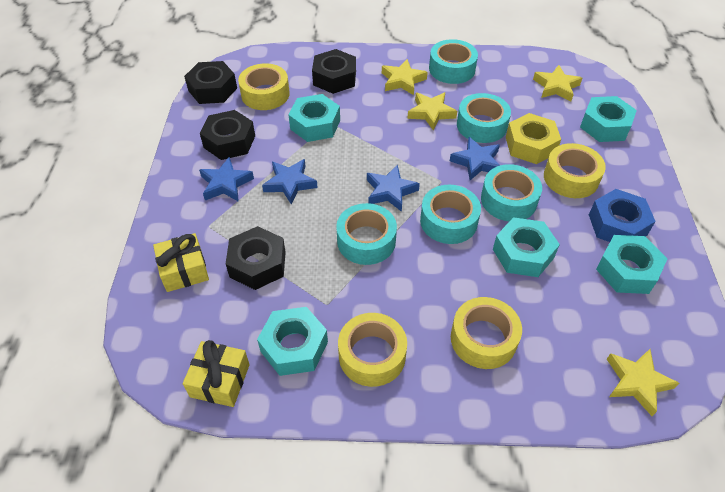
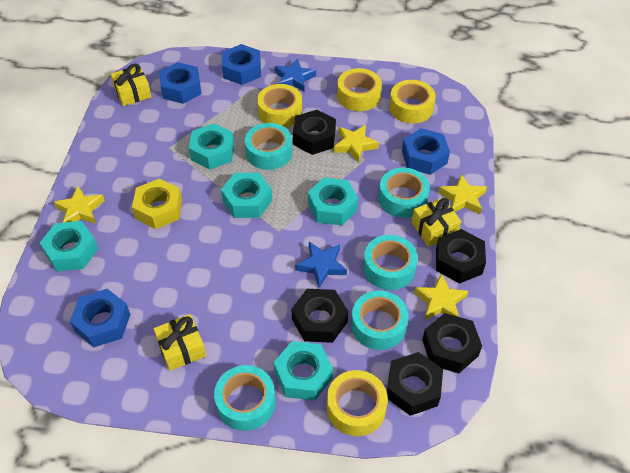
black nut: 4 -> 5
blue nut: 1 -> 4
blue star: 4 -> 2
yellow gift: 2 -> 3

